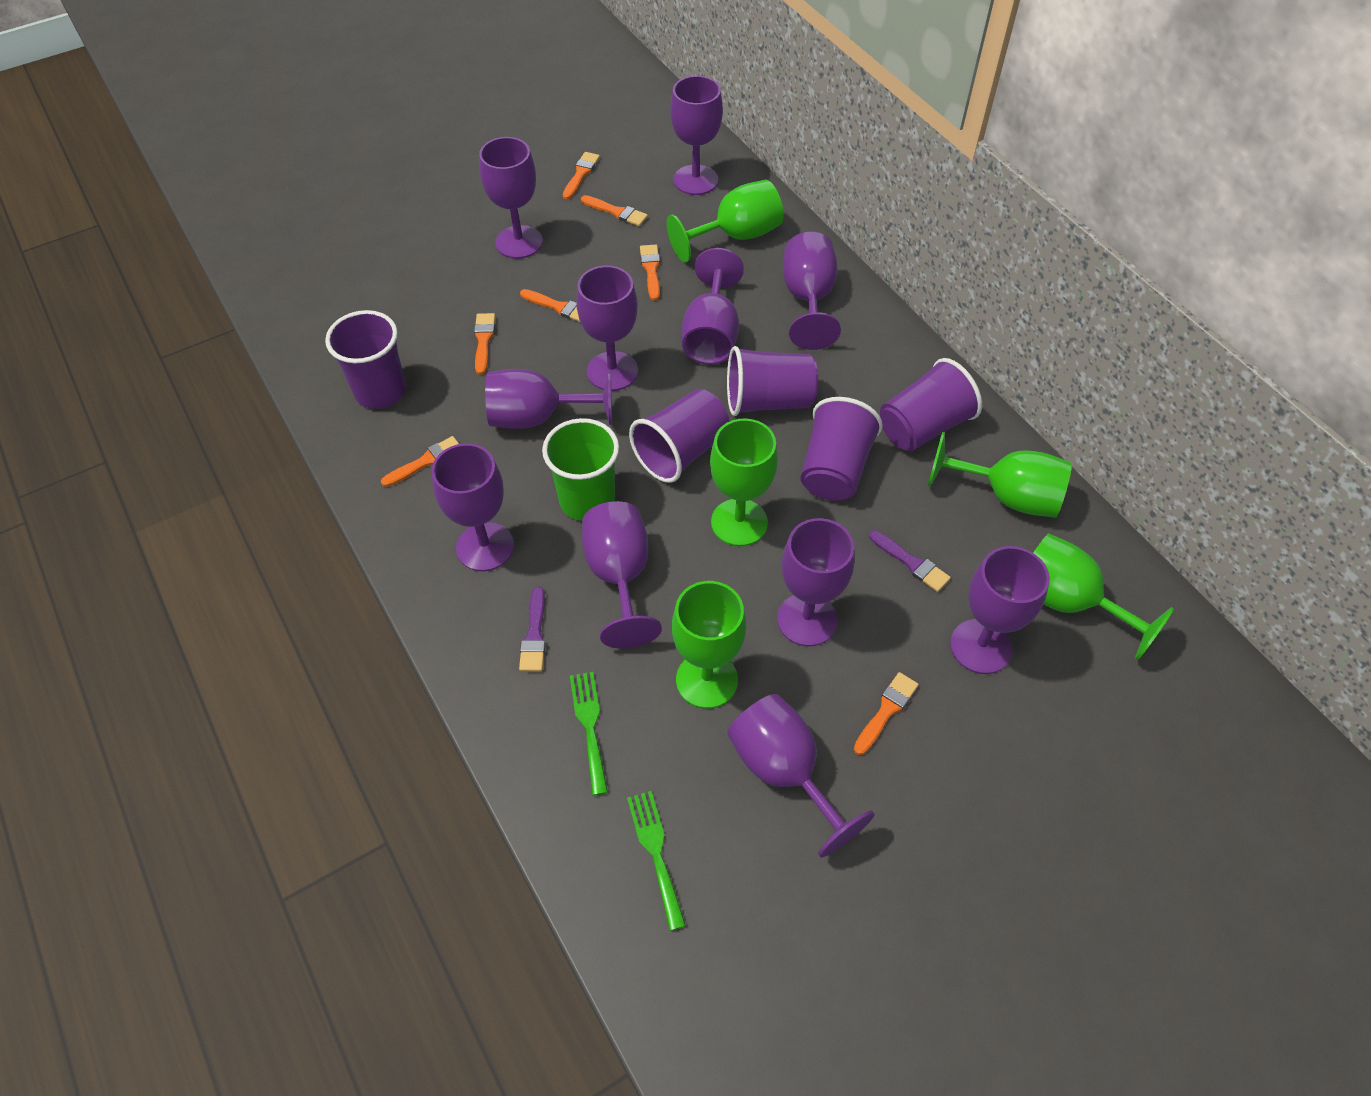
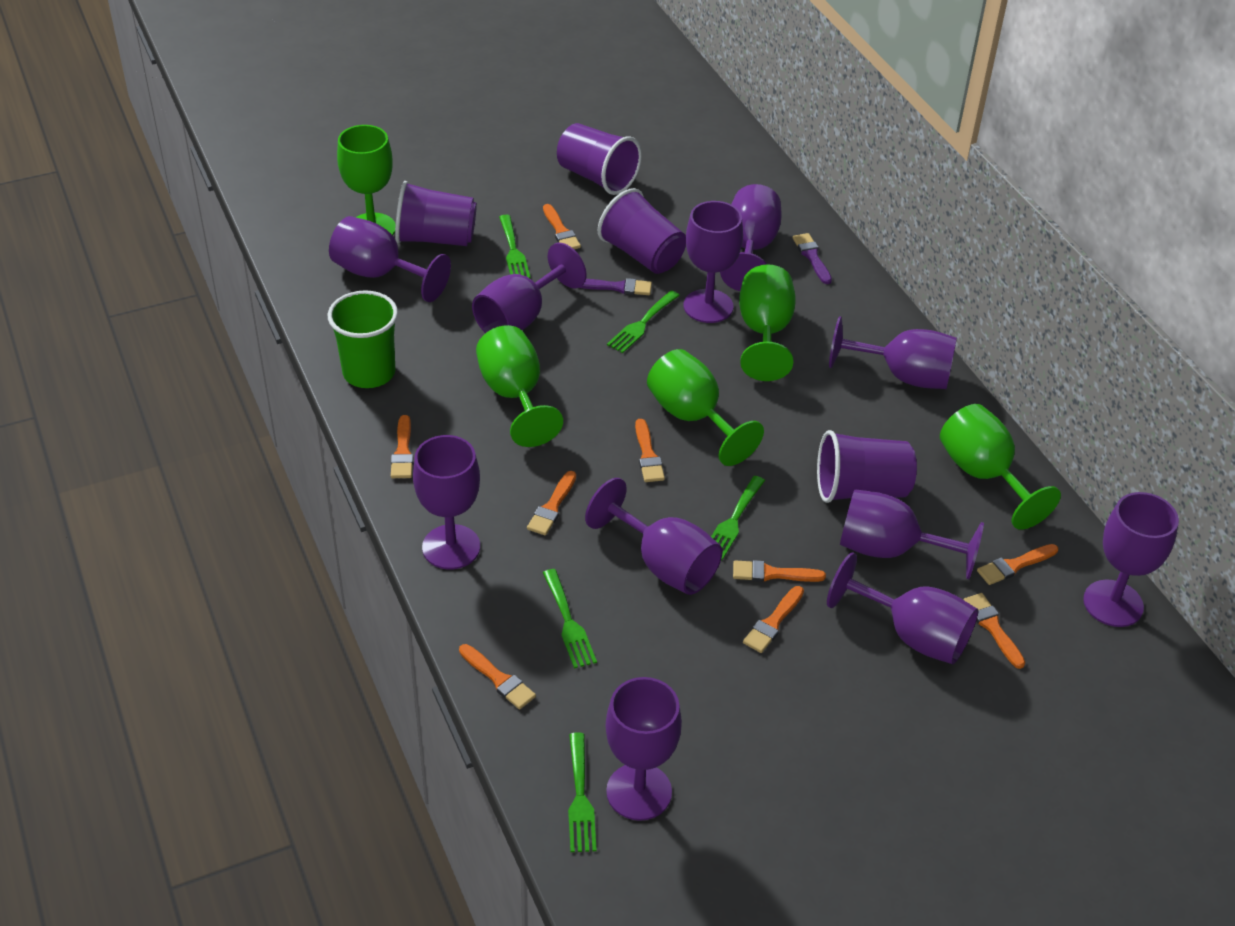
green fork: 2 -> 5
orange brush: 7 -> 9
purple cup: 5 -> 4

